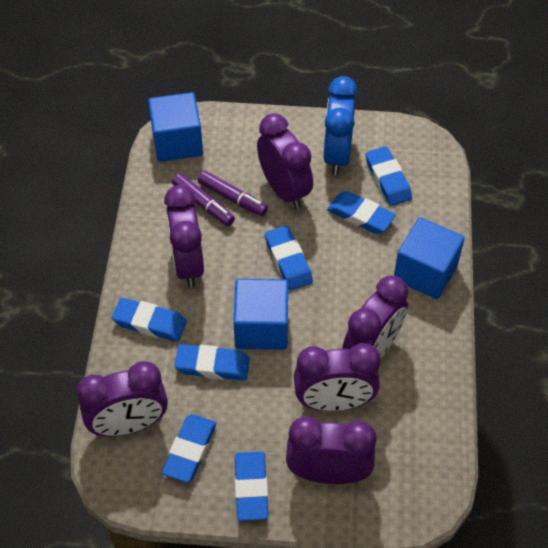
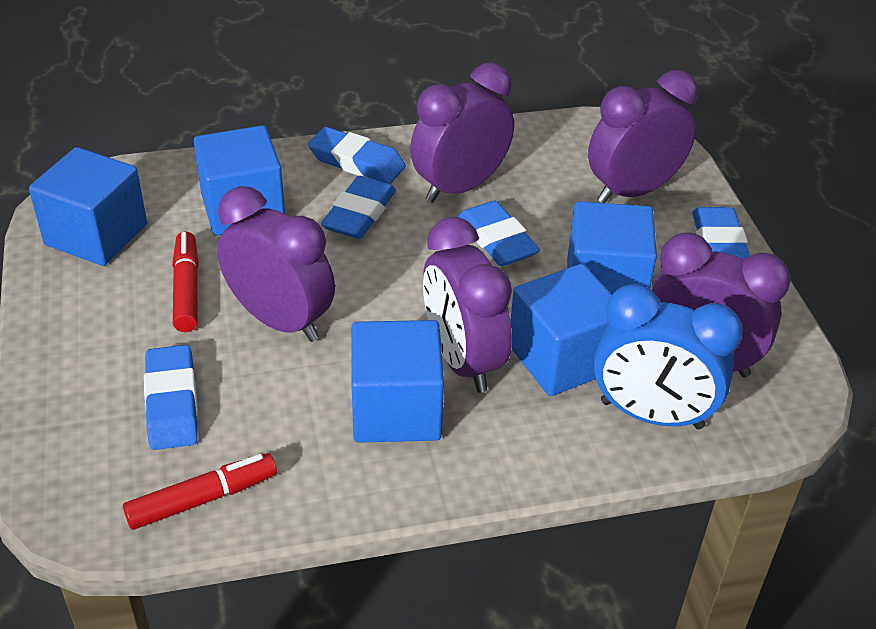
blue cube: 3 -> 5
blue eraser: 7 -> 5
purple clock: 6 -> 5
purple marker: 2 -> 0
red marker: 0 -> 2

